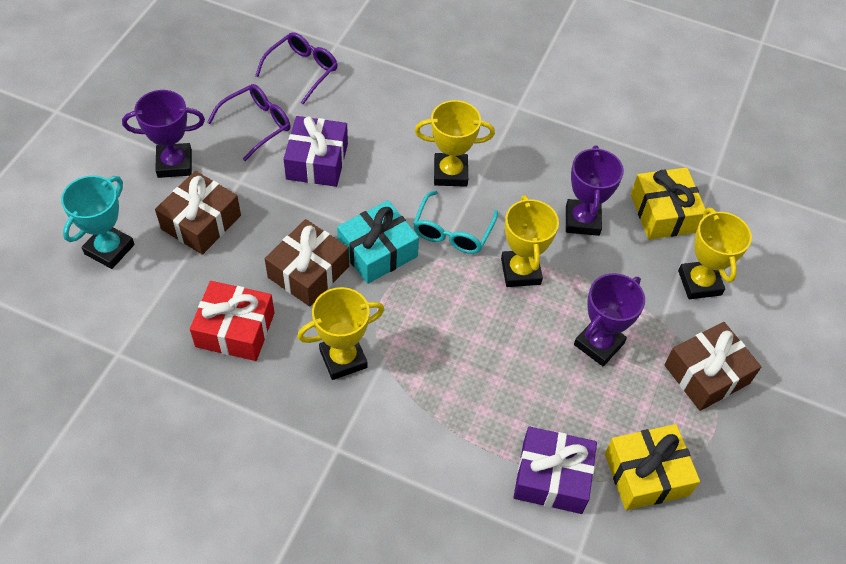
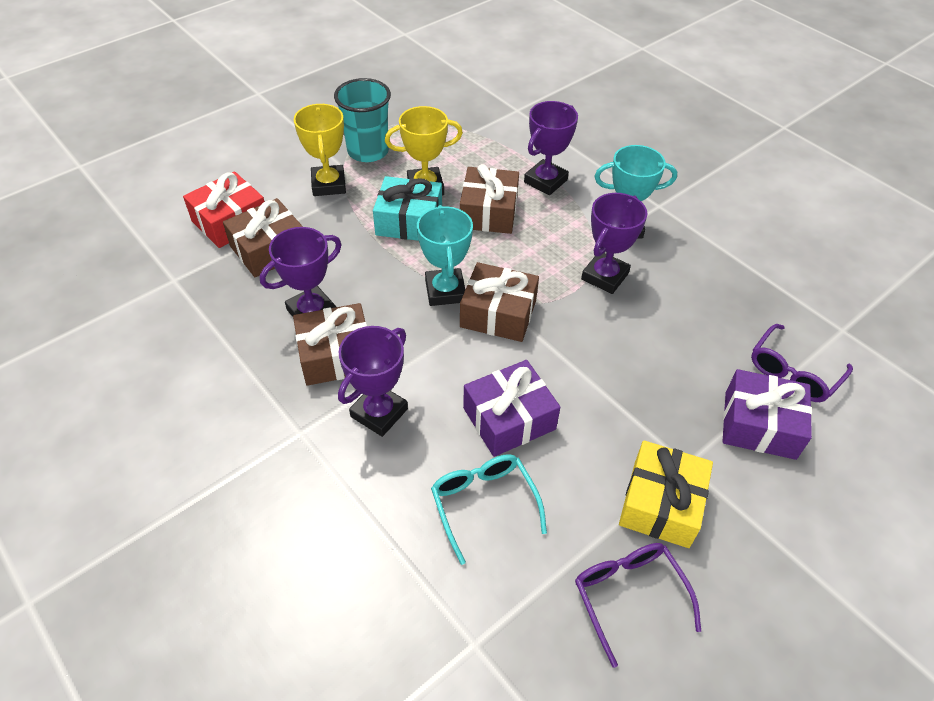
brown gift: 3 -> 4
purple trophy: 3 -> 4
turquoise cup: 0 -> 1
turquoise trophy: 1 -> 2
yellow gift: 2 -> 1
yellow trophy: 4 -> 2

